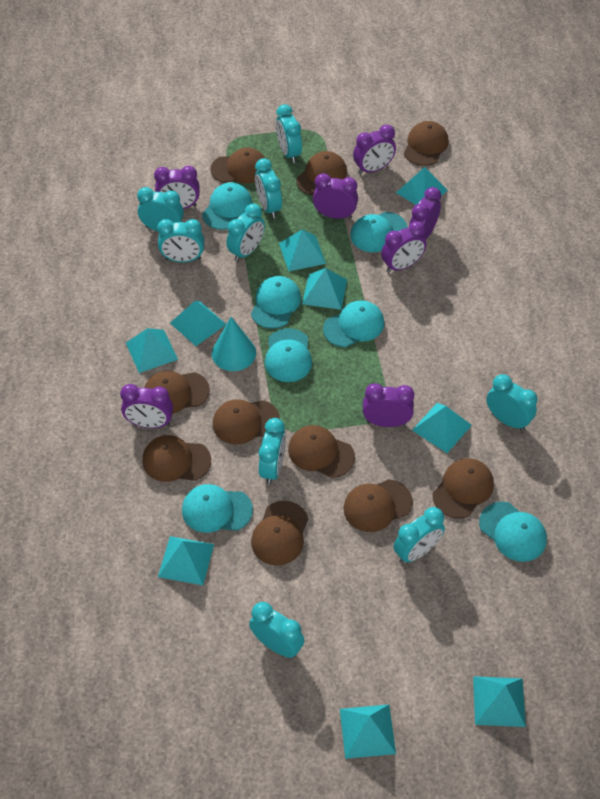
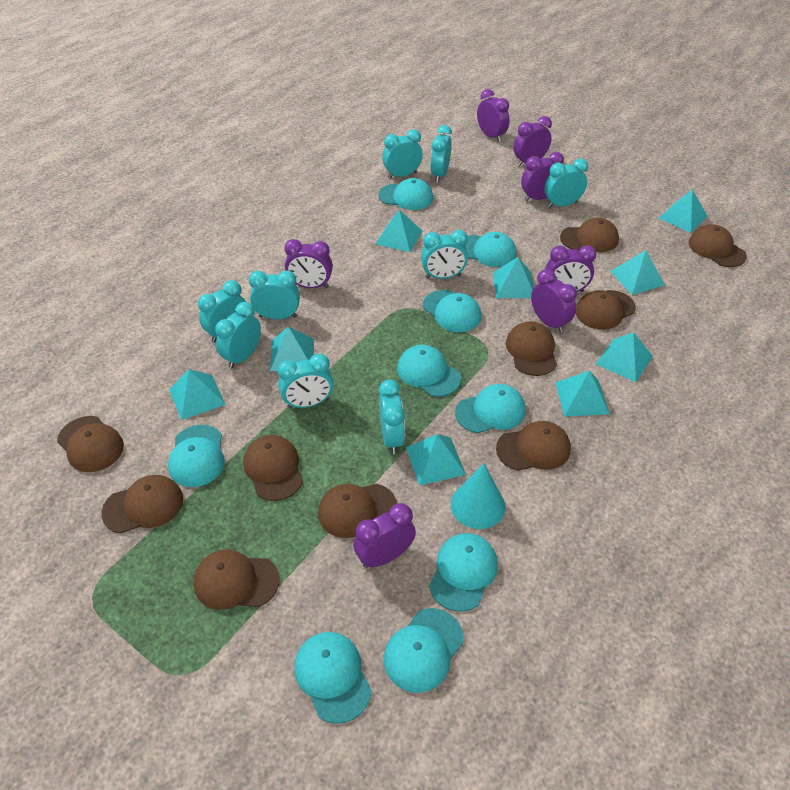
turquoise cap: 7 -> 9

